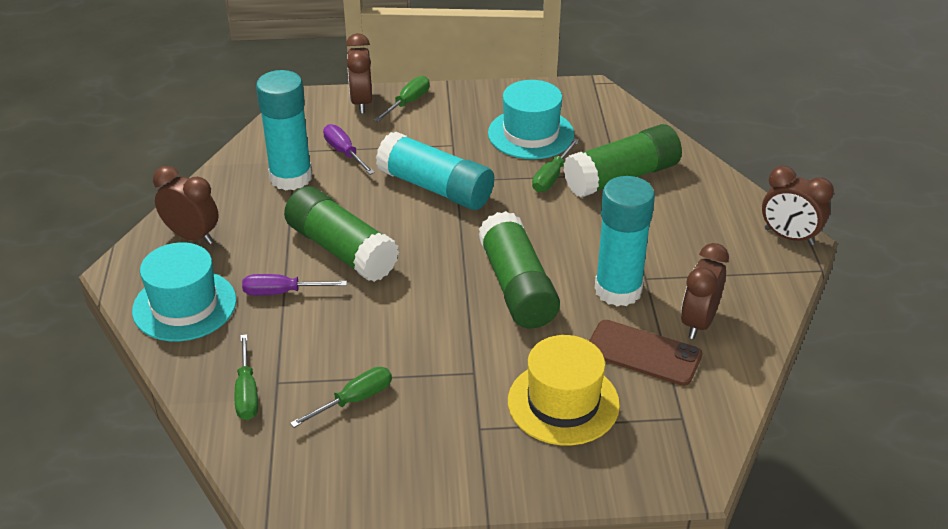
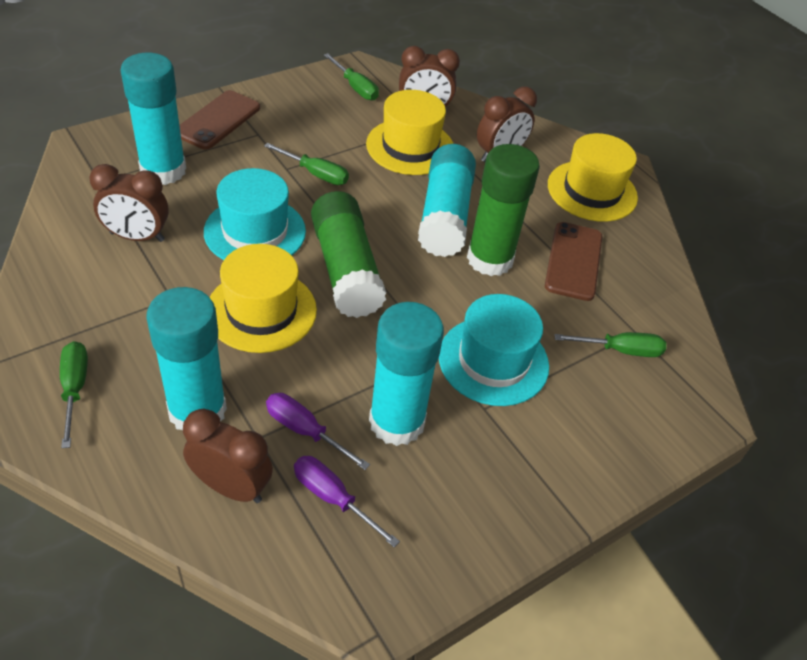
brown phone: 1 -> 2
green glue stick: 3 -> 2
turquoise glue stick: 3 -> 4
yellow hat: 1 -> 3

